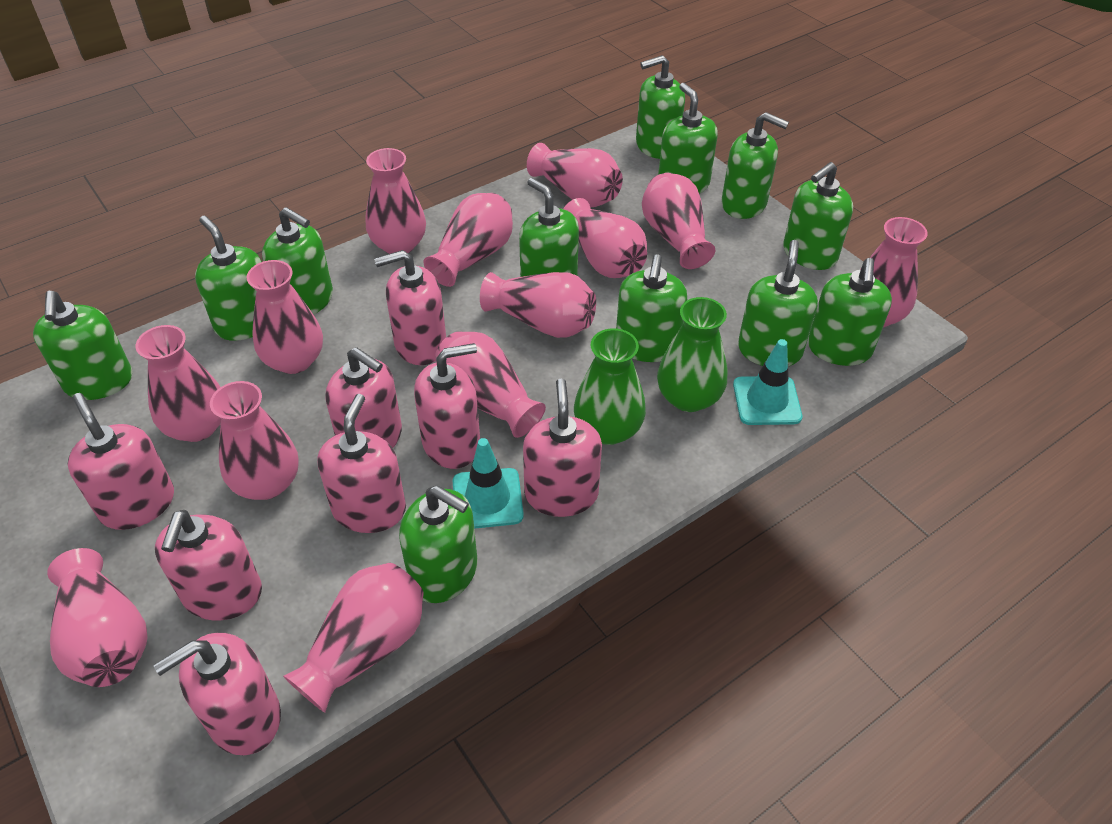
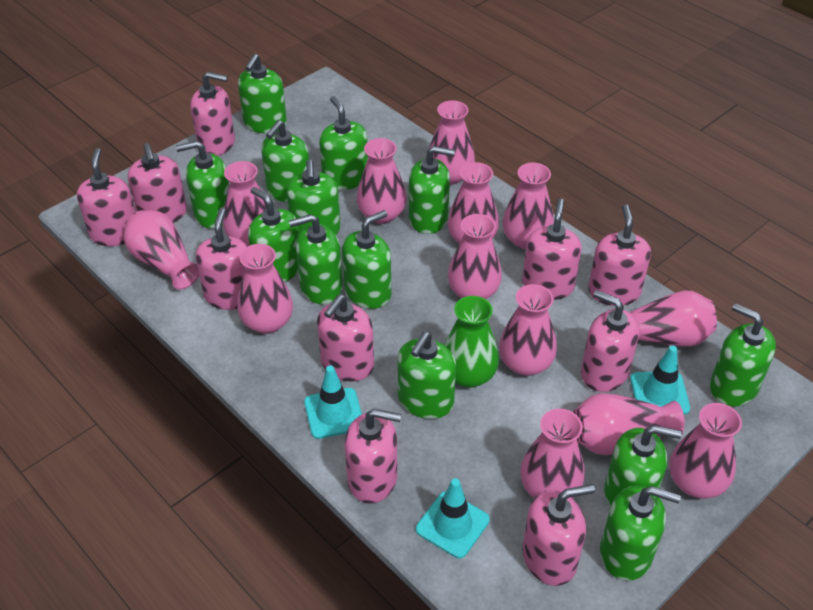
green soap dispenser: 12 -> 13
green vase: 2 -> 1
pink soap dispenser: 8 -> 10
turquoise traffic cone: 2 -> 3

